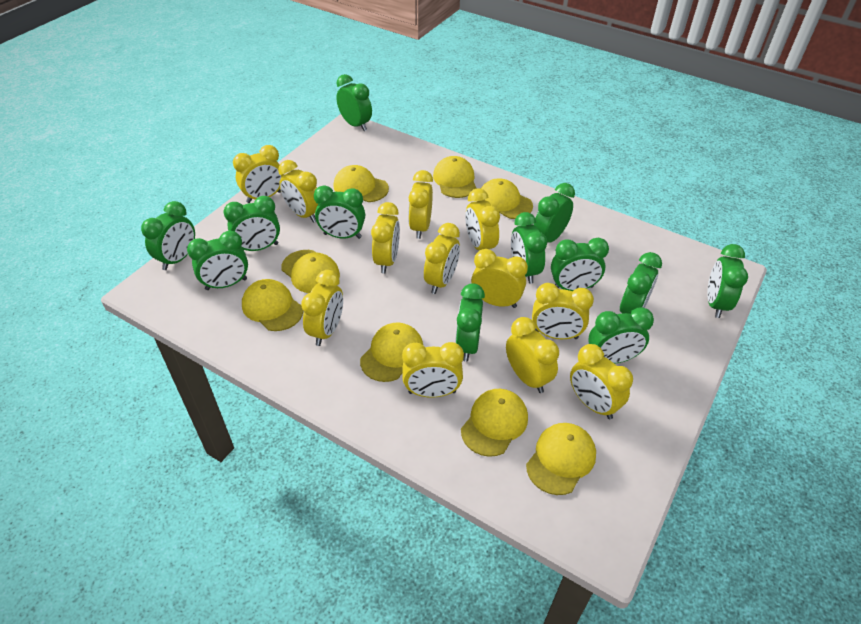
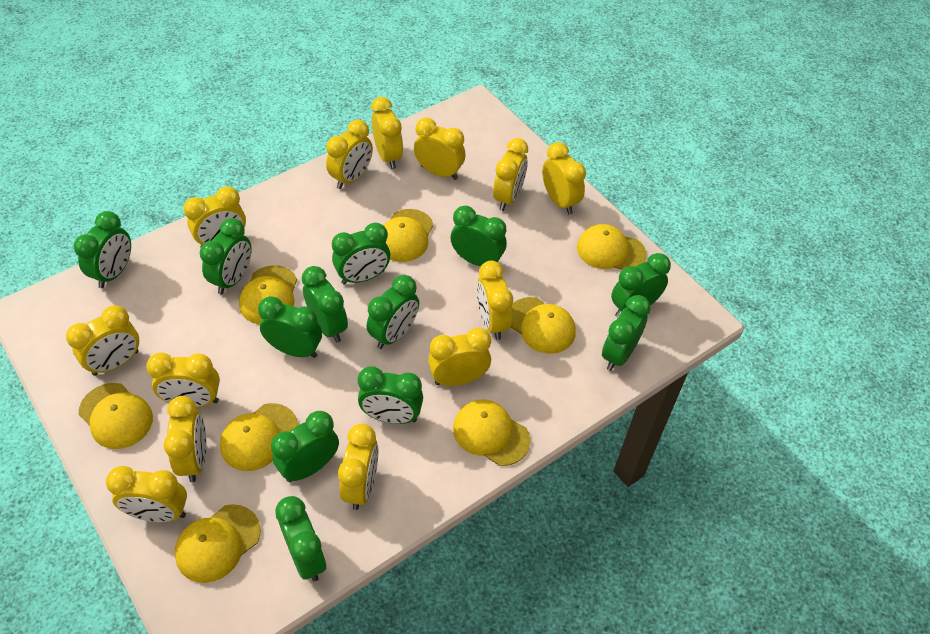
yellow clock: 12 -> 13

